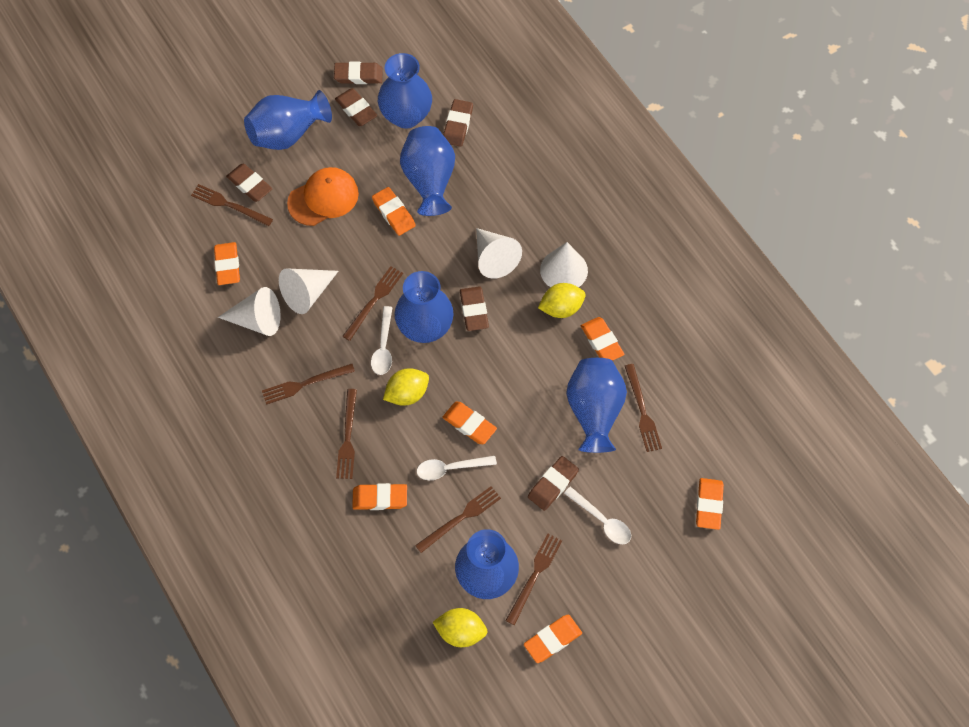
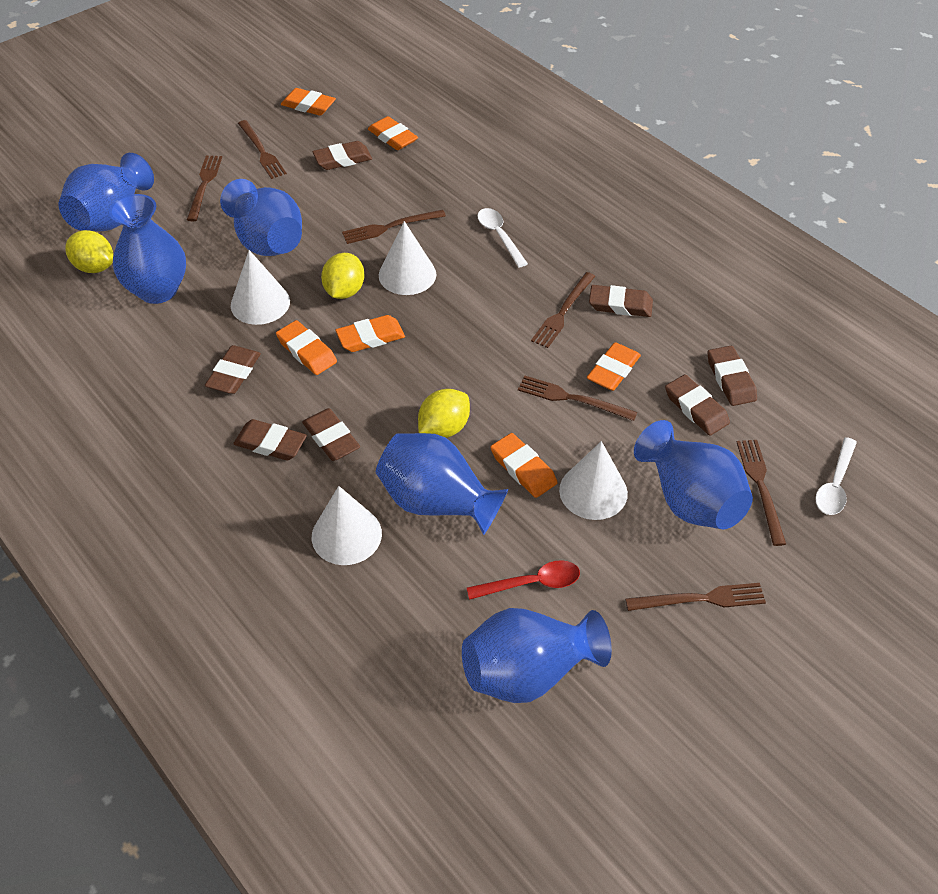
brown eraser: 6 -> 7
orange cap: 1 -> 0
orange eraser: 7 -> 6
red spoon: 0 -> 1
white spoon: 3 -> 2

